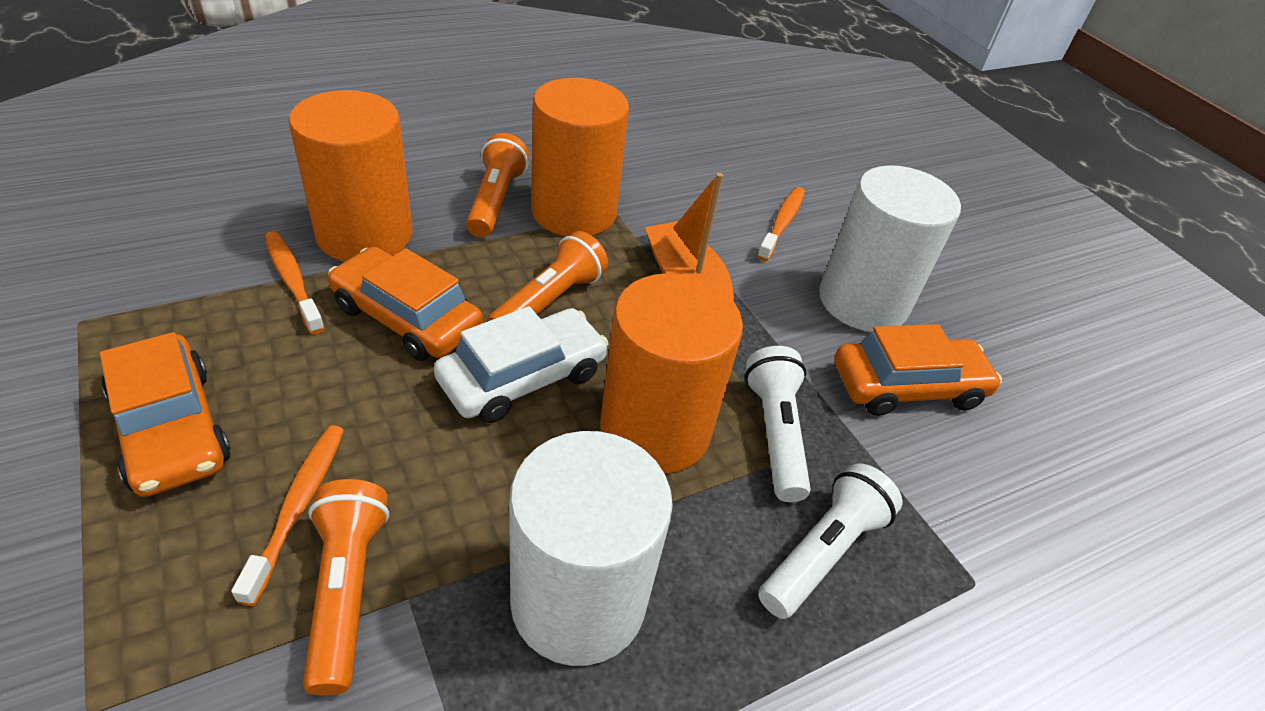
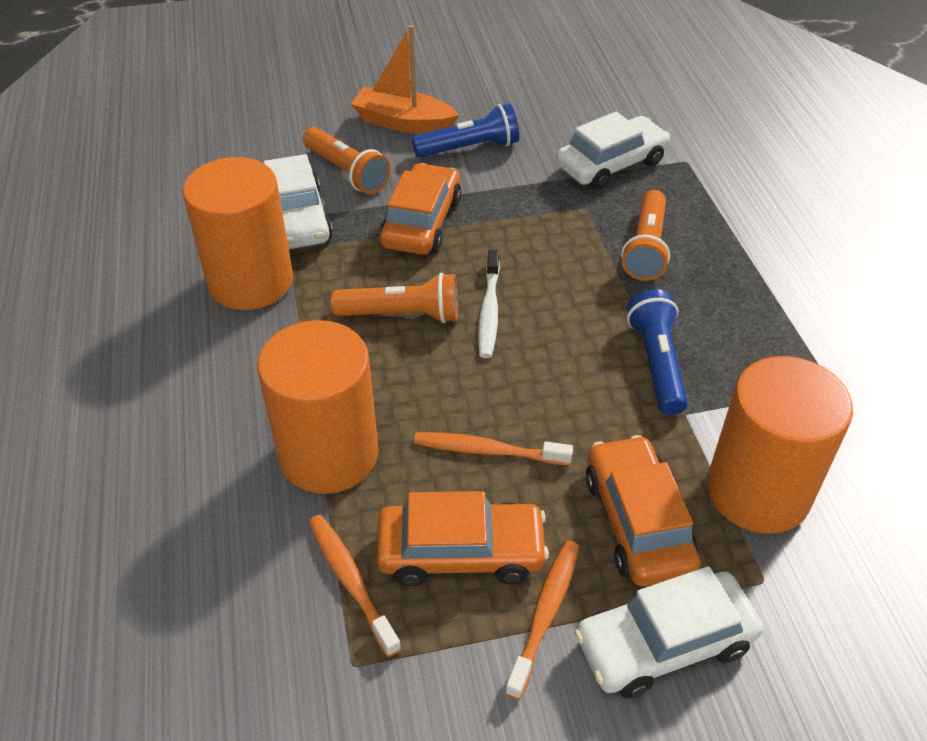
blue flashlight: 0 -> 2
white car: 1 -> 3
white cylinder: 2 -> 0
white flashlight: 2 -> 0
white toothbrush: 0 -> 1

